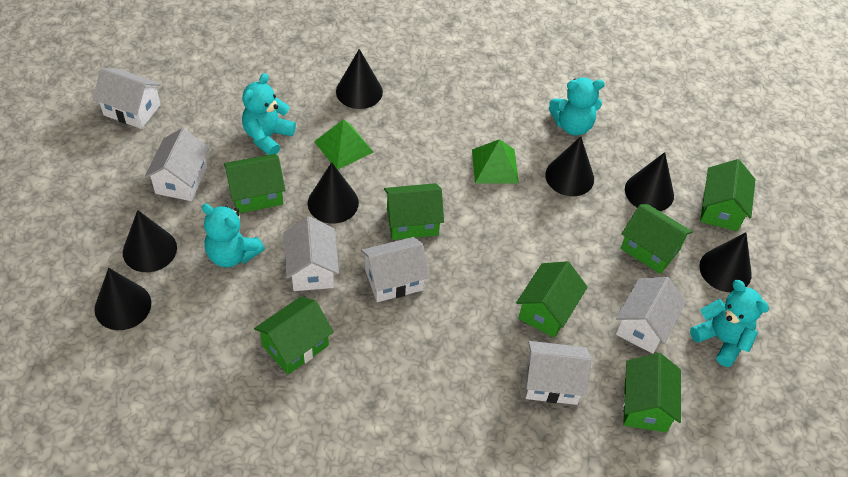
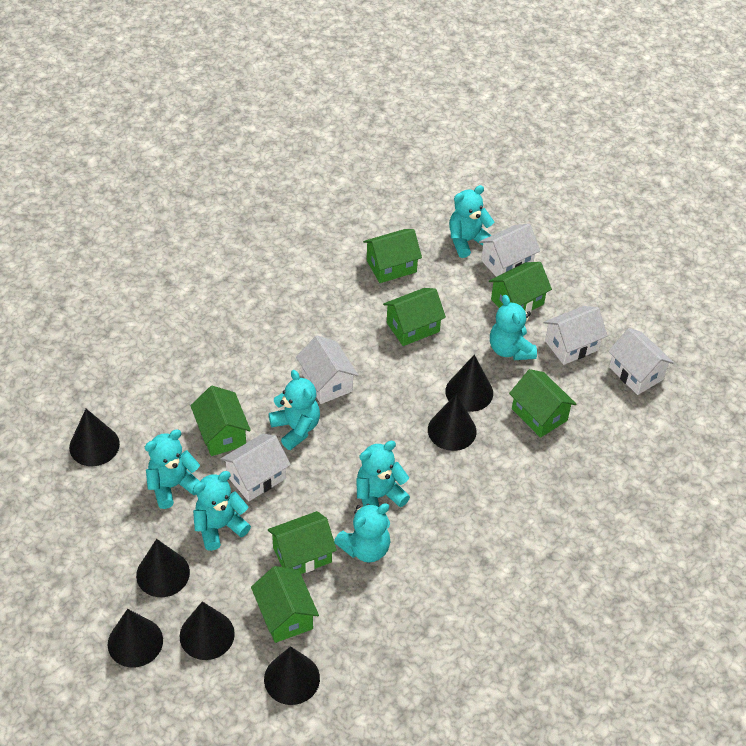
green pyramid: 2 -> 0
turquoise teddy bear: 4 -> 7
white house: 6 -> 5

